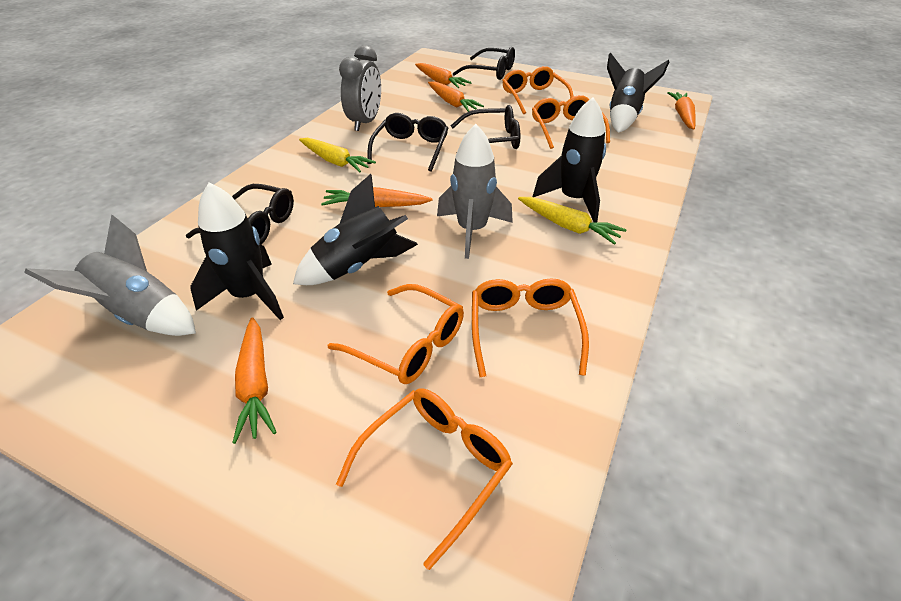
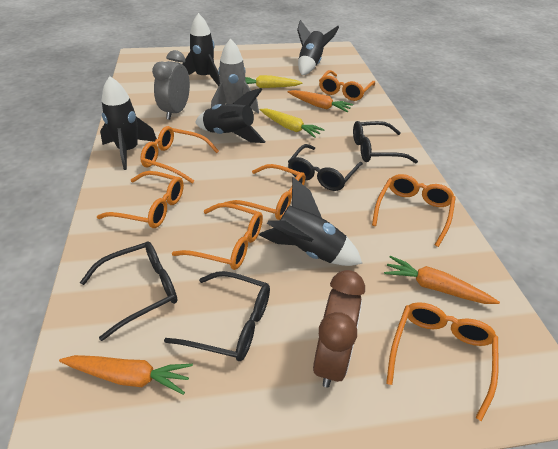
black rocket: 4 -> 5
brown clock: 0 -> 1
grey rocket: 2 -> 1
orange carrot: 5 -> 3
orange glasses: 5 -> 7

